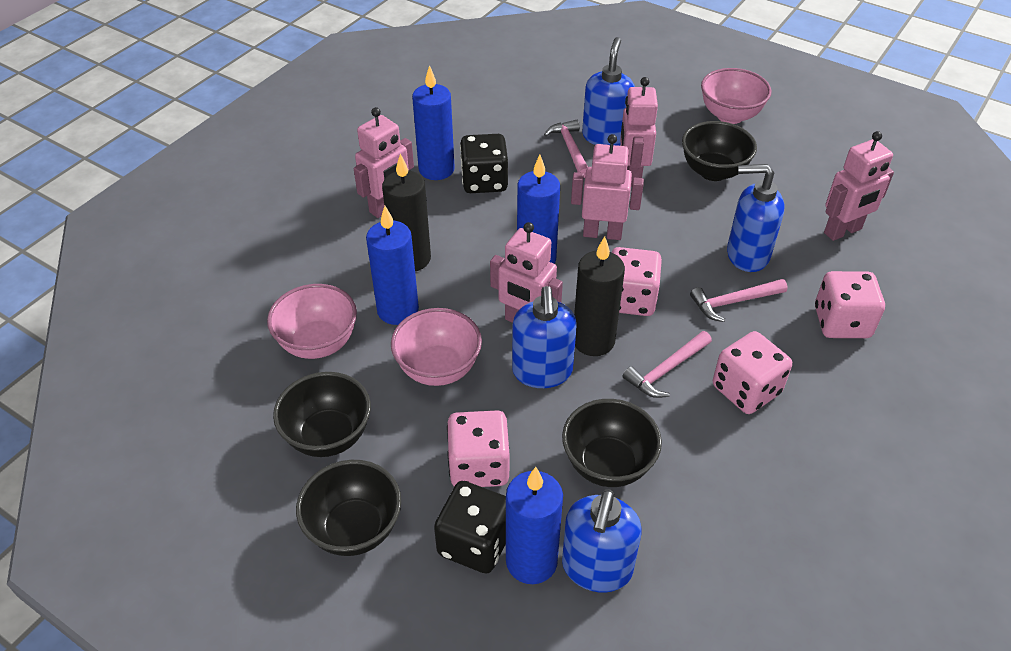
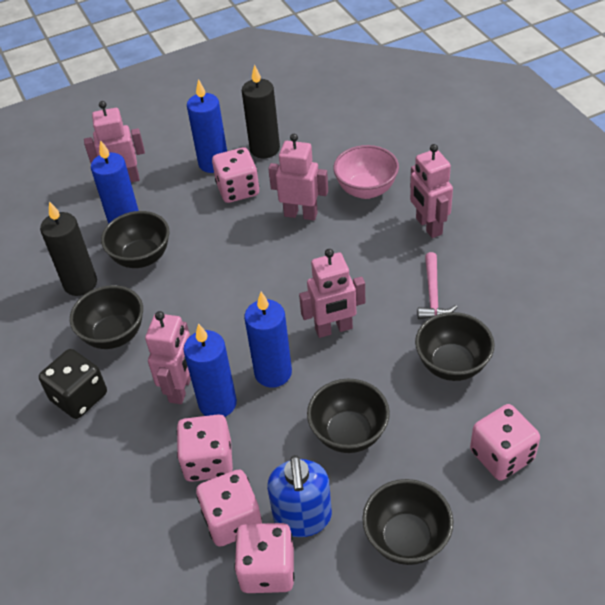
black bowl: 4 -> 5
black dice: 2 -> 1
blue soap dispenser: 4 -> 1
pink bowl: 3 -> 1
pink dice: 4 -> 5
pink hammer: 3 -> 1

